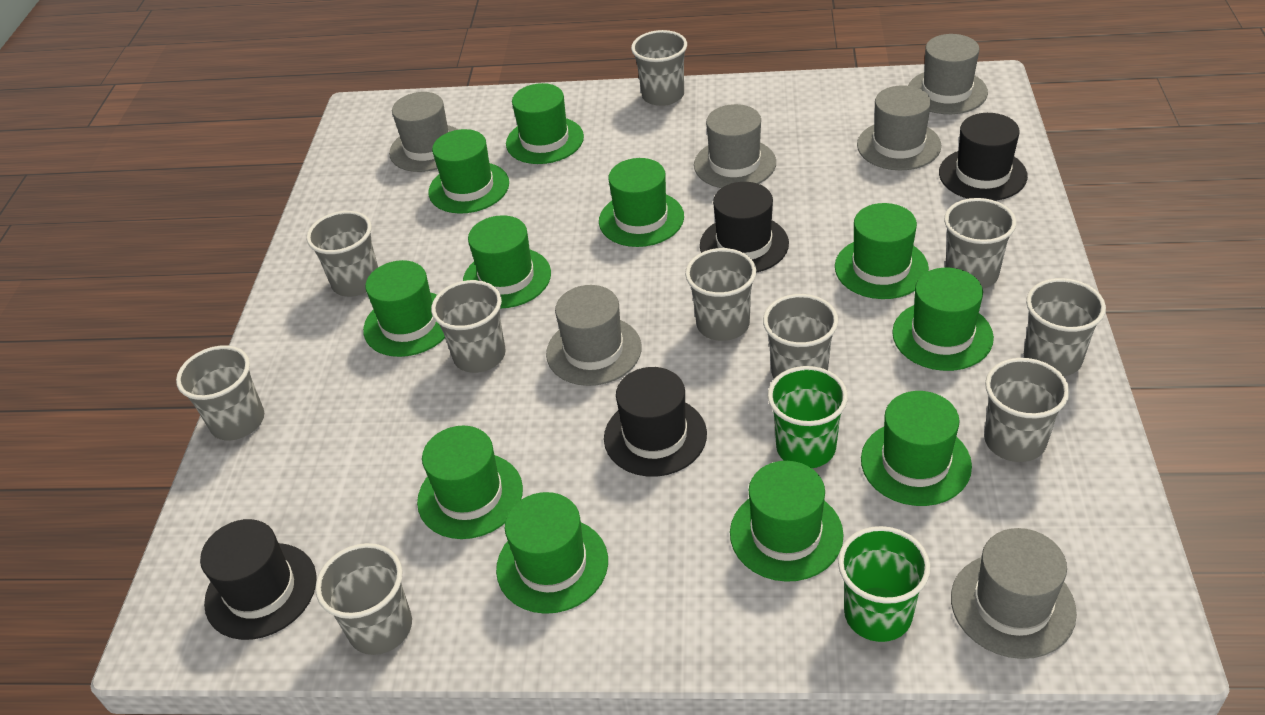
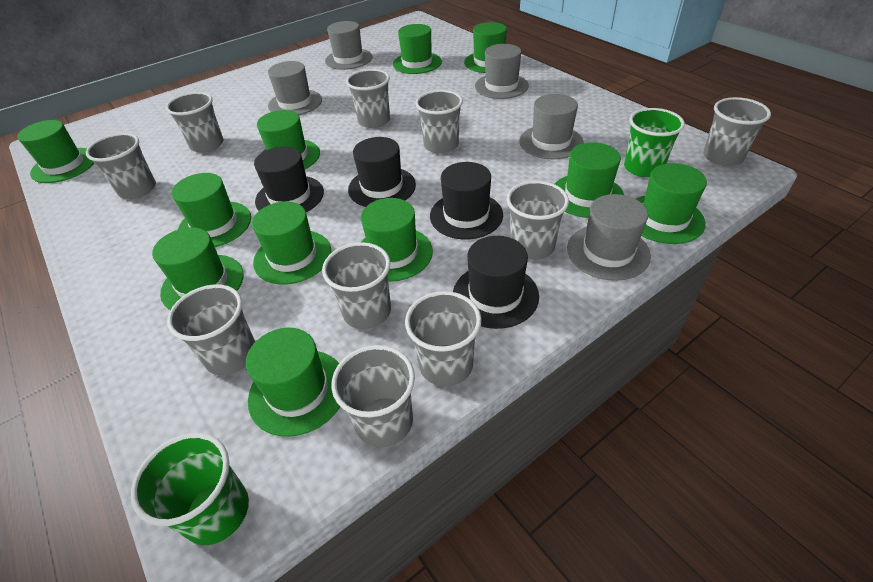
grey hat: 6 -> 5

